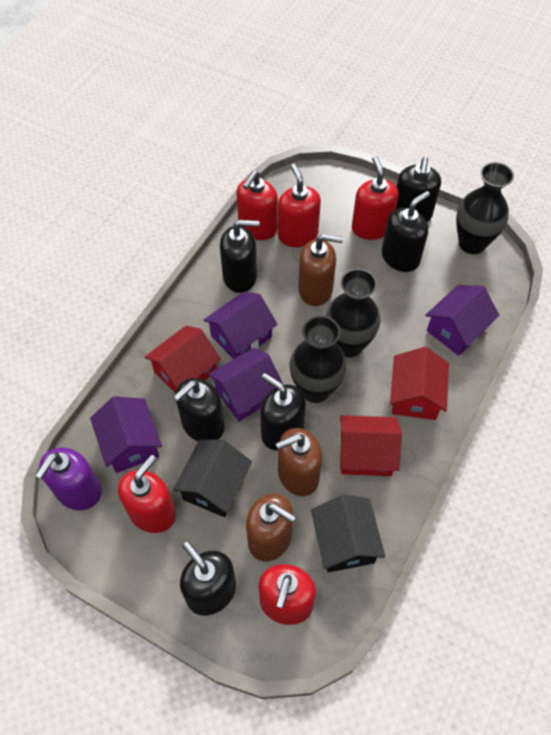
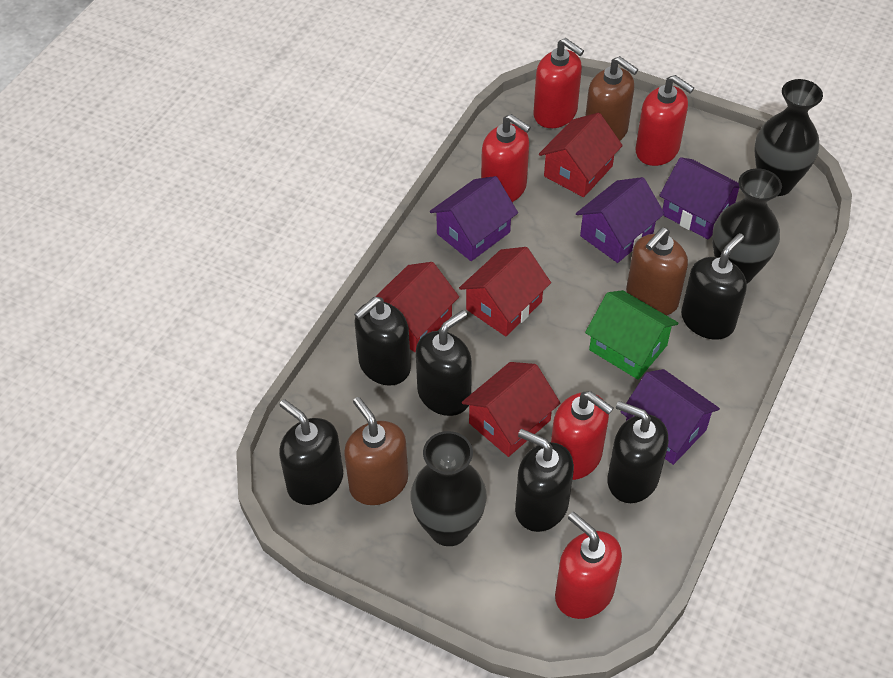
black house: 2 -> 0
green house: 0 -> 1
purple soap dispenser: 1 -> 0
red house: 3 -> 4

